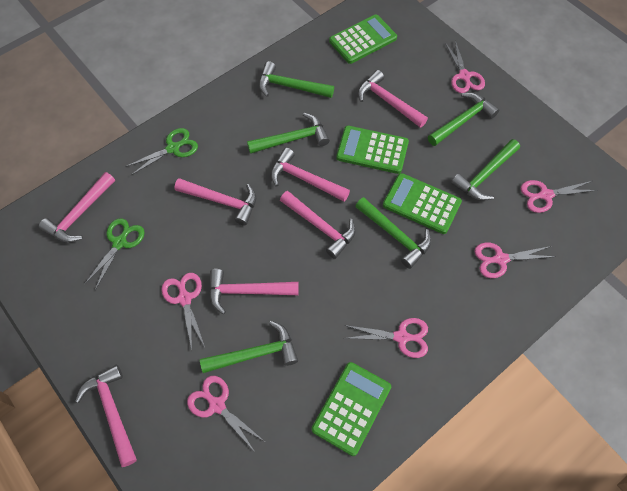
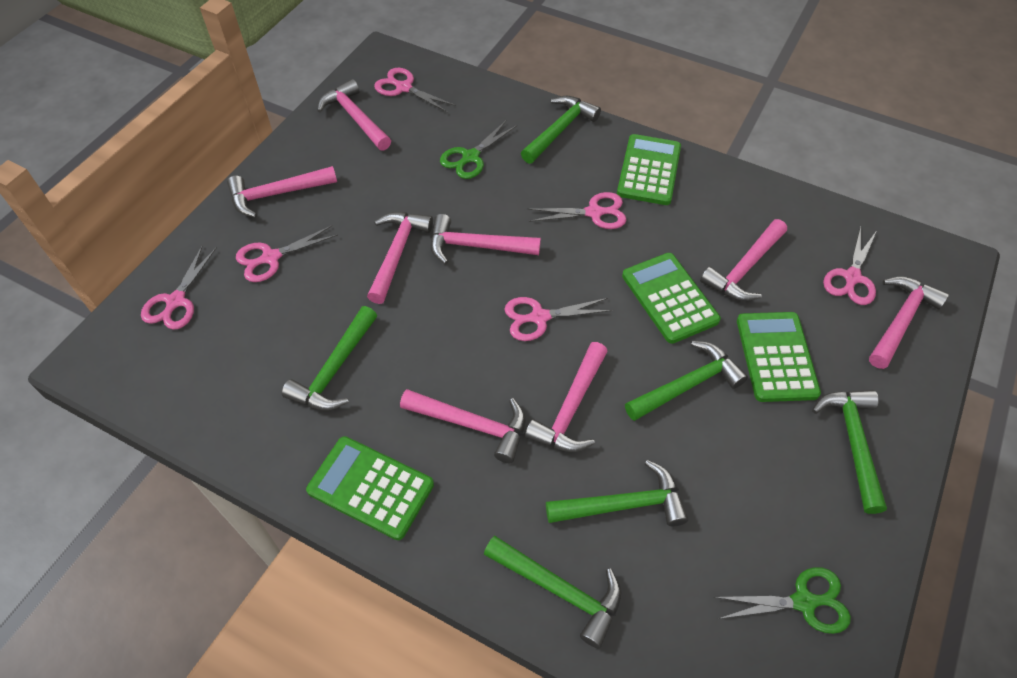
pink hammer: 7 -> 8

